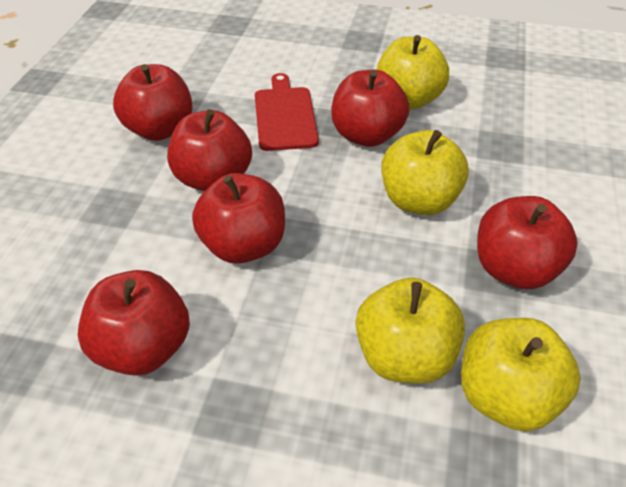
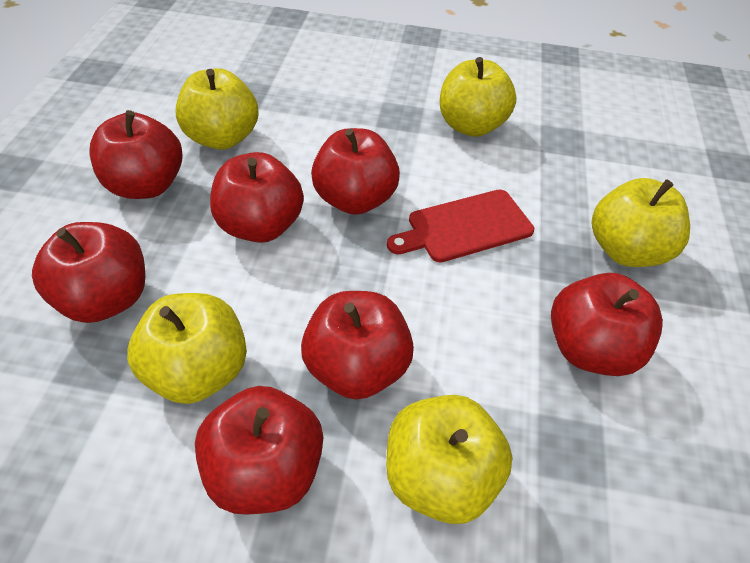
red apple: 6 -> 7
yellow apple: 4 -> 5

